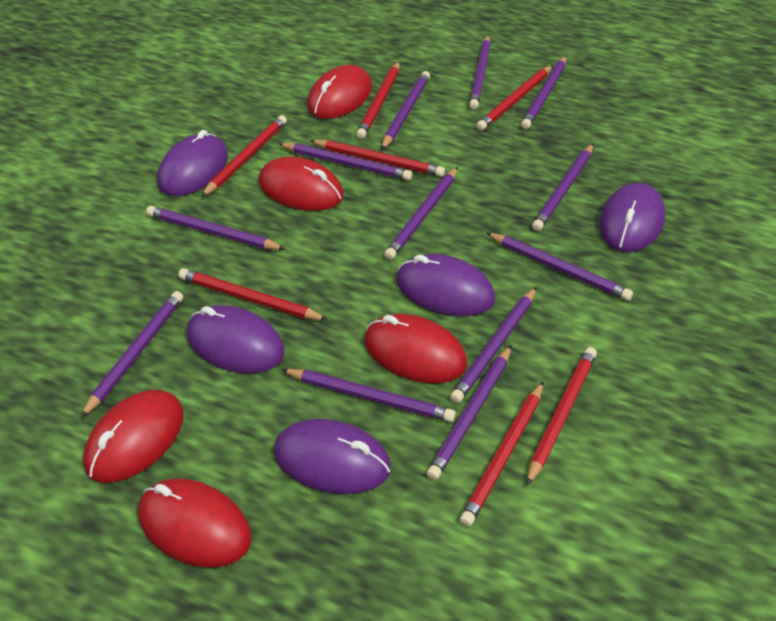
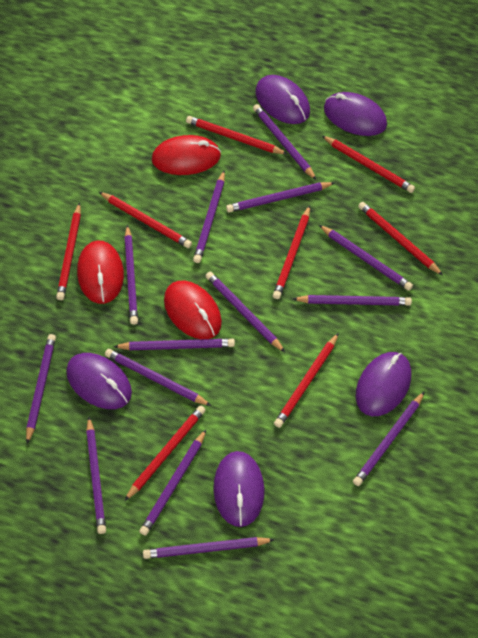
purple pencil: 12 -> 14
red mouse: 5 -> 3
red pencil: 7 -> 8

